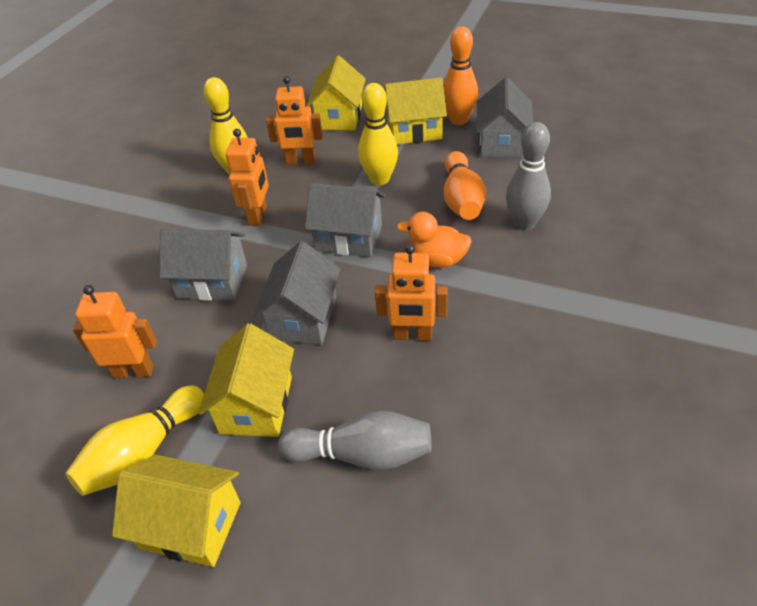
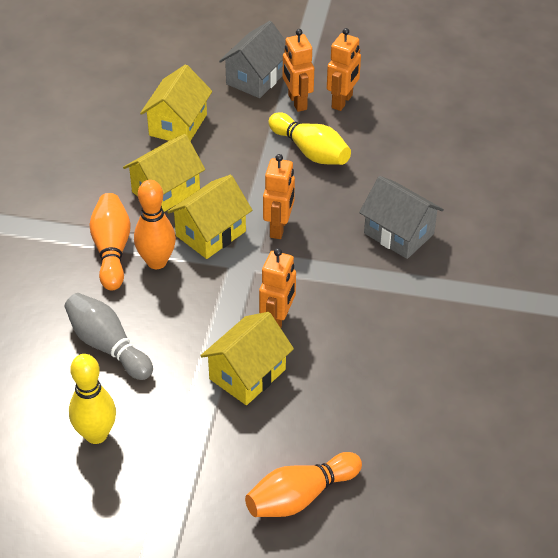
grey bowling pin: 2 -> 1
grey house: 4 -> 2
orange bowling pin: 2 -> 3
orange duck: 1 -> 0
yellow bowling pin: 3 -> 2

